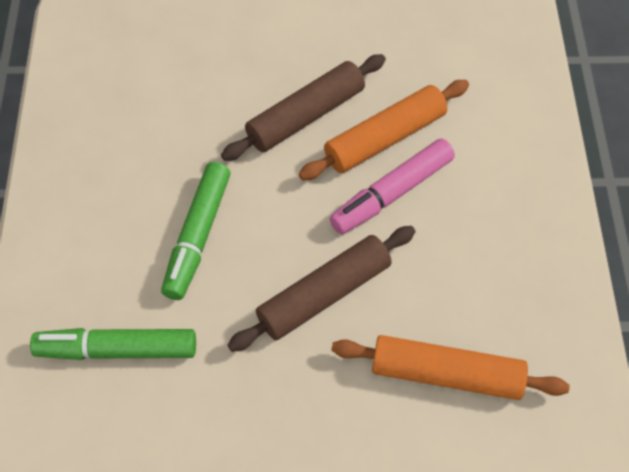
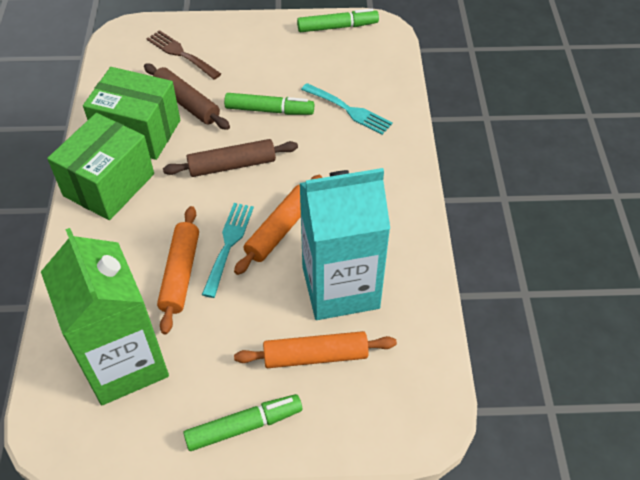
brown fork: 0 -> 1
green box: 0 -> 2
green carton: 0 -> 1
green marker: 2 -> 3
orange rolling pin: 2 -> 3
pink marker: 1 -> 0
turquoise carton: 0 -> 1
turquoise fork: 0 -> 2

